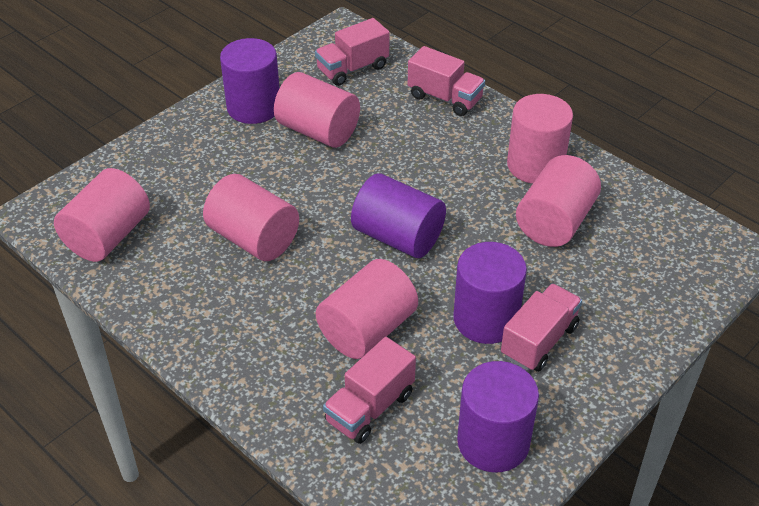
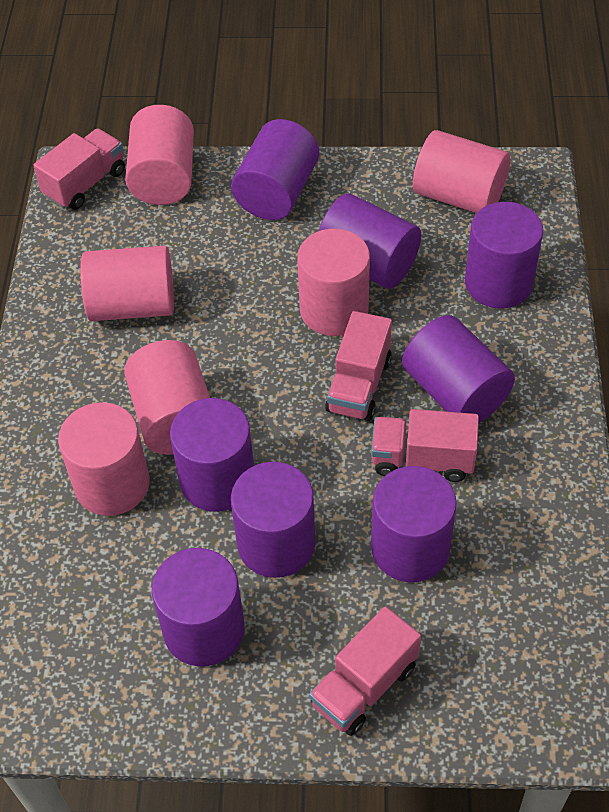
purple cylinder: 4 -> 8

